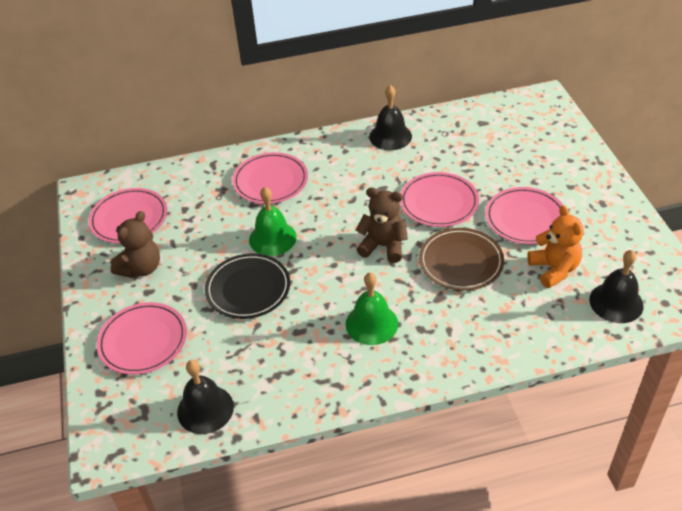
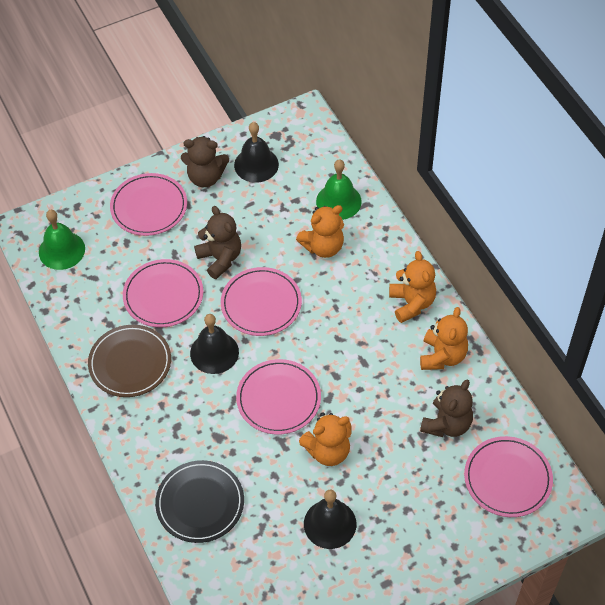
brown teddy bear: 2 -> 3
orange teddy bear: 1 -> 4

